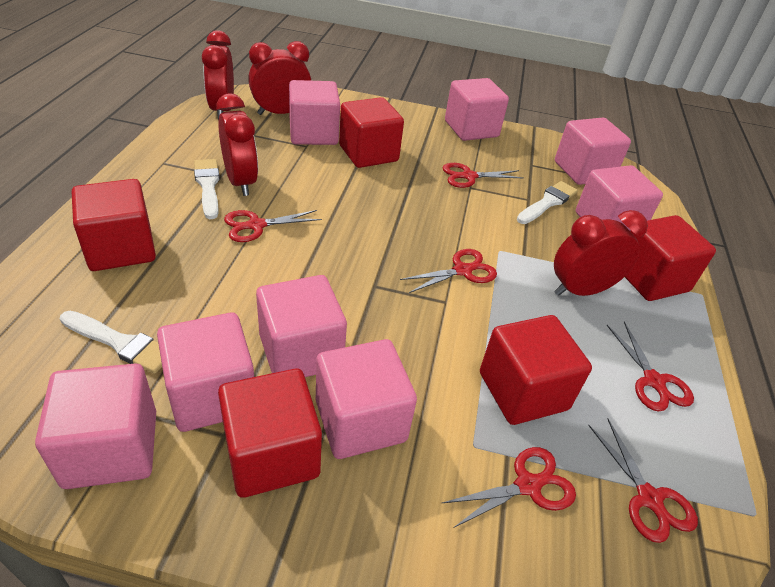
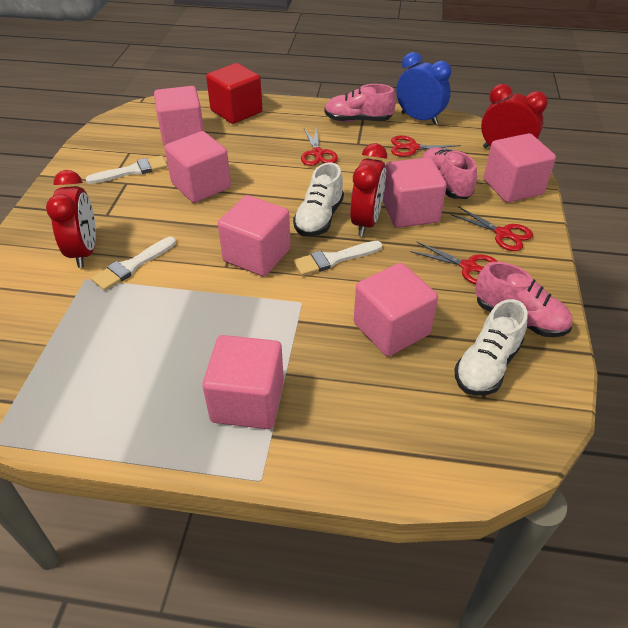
blue clock: 0 -> 1
pink cube: 8 -> 7
pink shoe: 0 -> 3
red clock: 4 -> 3
red cube: 5 -> 1
red scissors: 6 -> 4
white shoe: 0 -> 2

